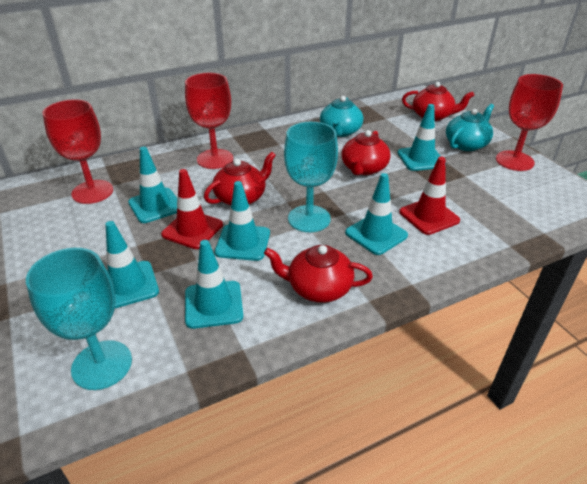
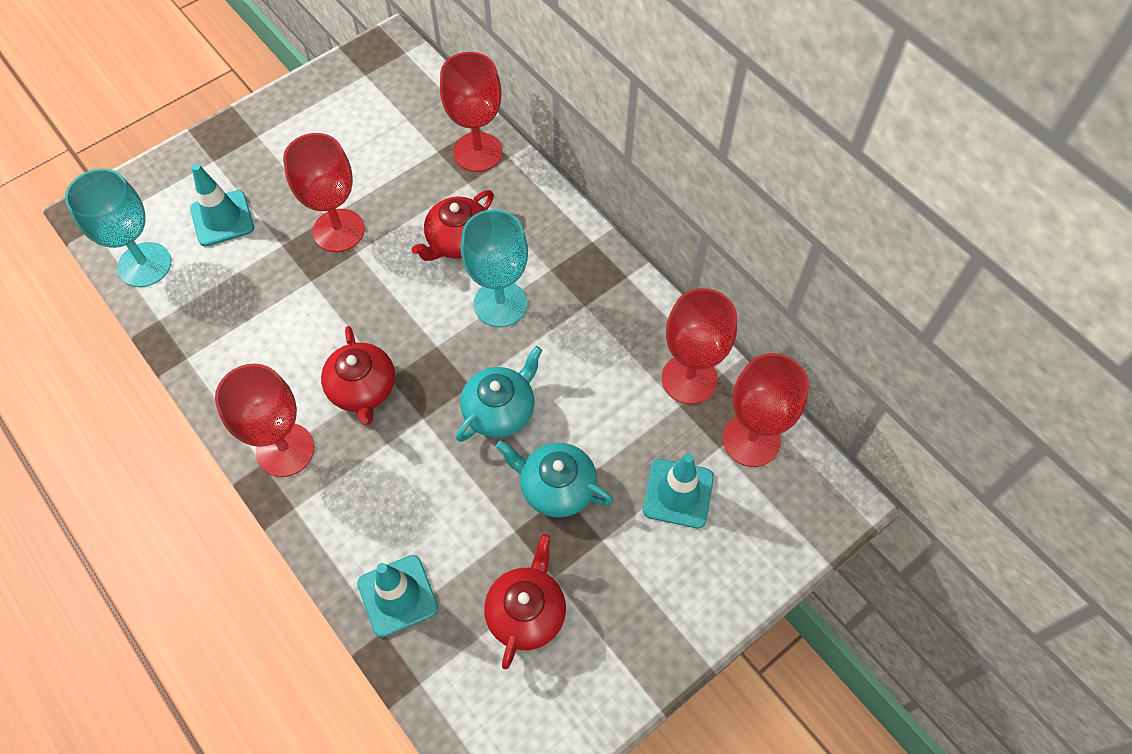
red goblet: 3 -> 5
red teapot: 4 -> 3
red traffic cone: 2 -> 0
turquoise traffic cone: 6 -> 3

